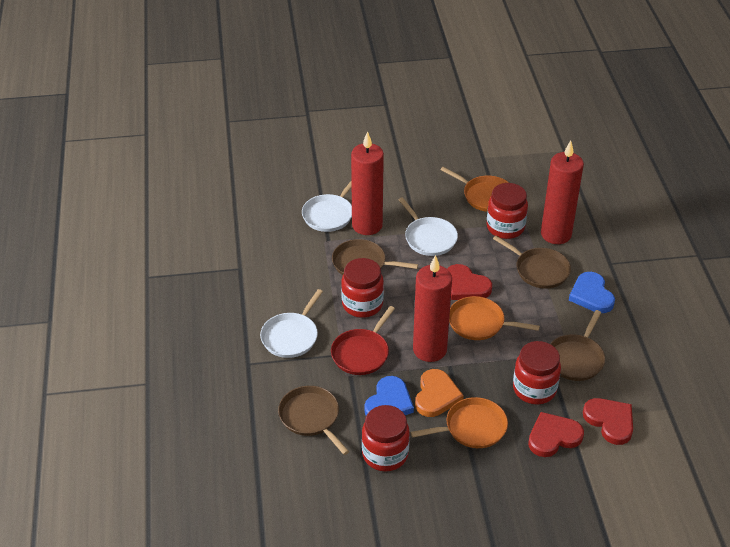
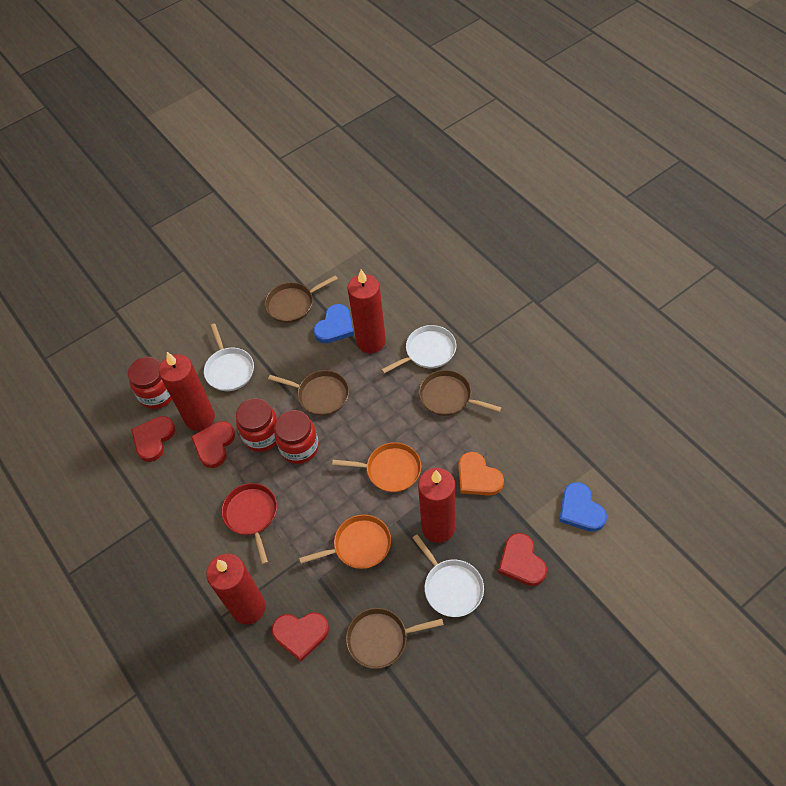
orange pan: 3 -> 2
red candle: 3 -> 4
red heart: 3 -> 4
red jar: 4 -> 3

